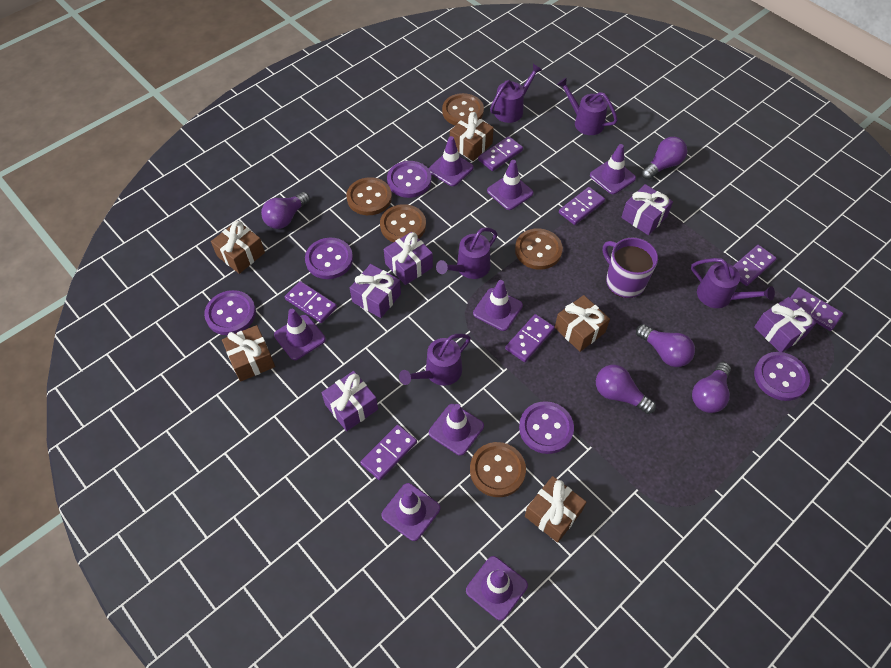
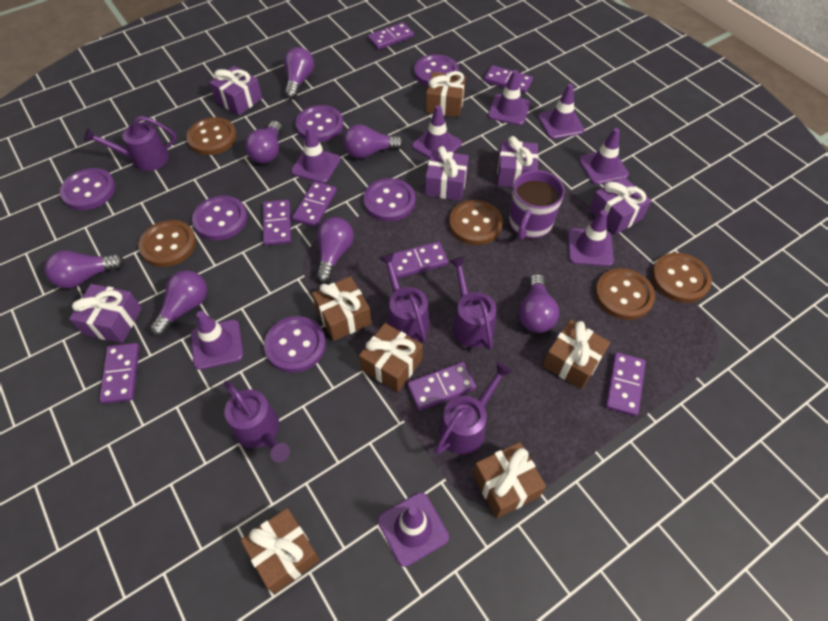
brown gift: 5 -> 6
purple button: 5 -> 6
purple domino: 7 -> 8
purple light bulb: 5 -> 7

